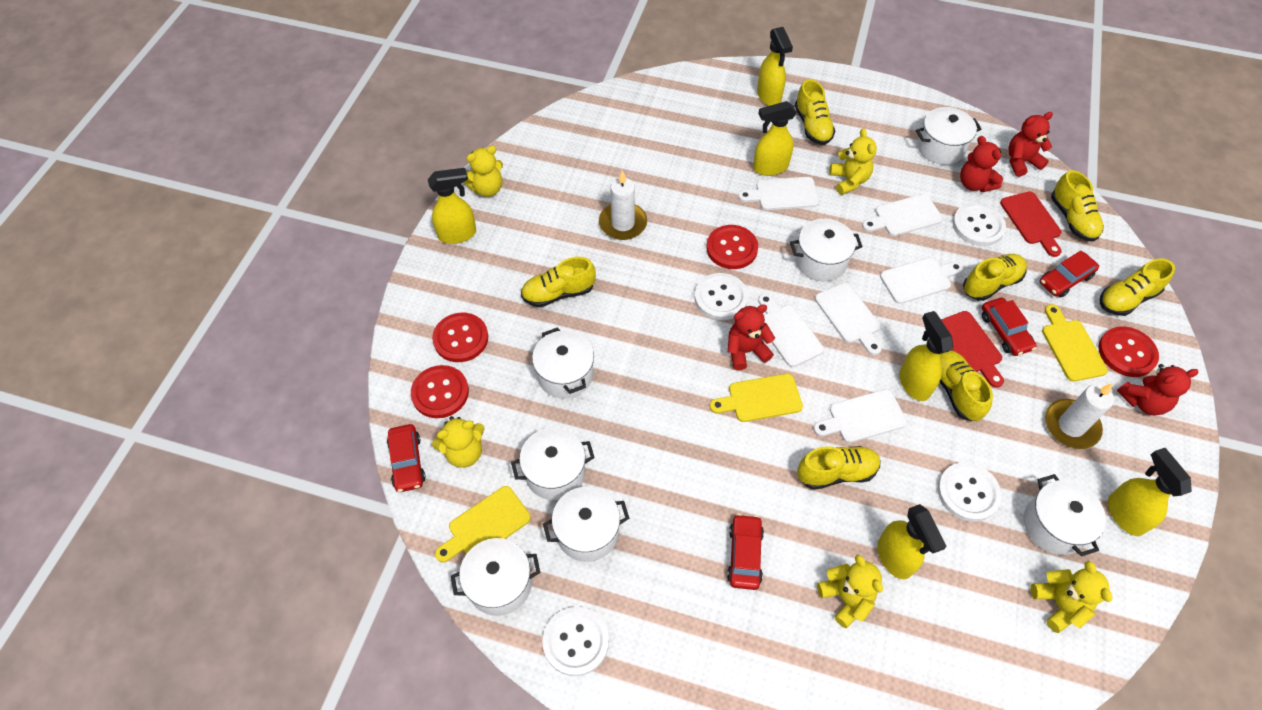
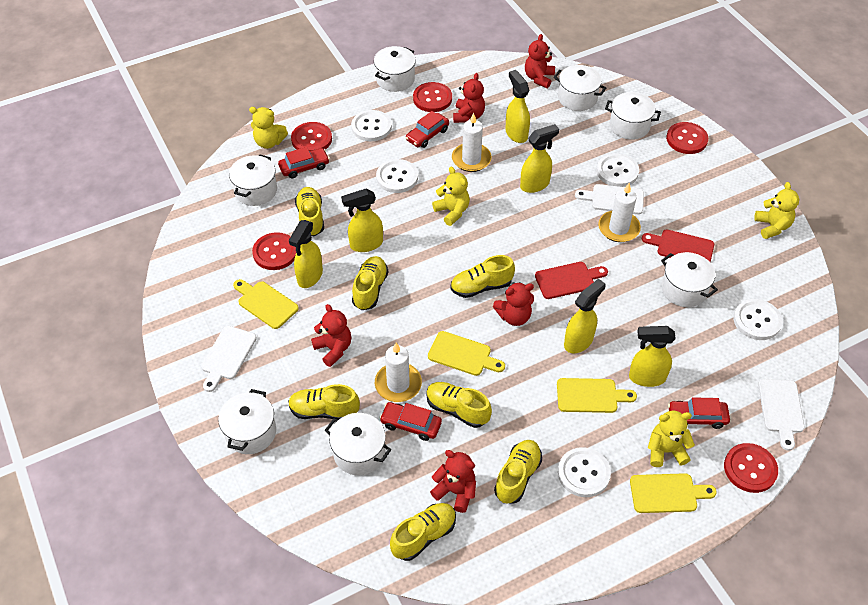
red button: 4 -> 5
red teddy bear: 4 -> 5
white button: 4 -> 5
white candle: 2 -> 3
white cutting board: 6 -> 3
yellow cutting board: 3 -> 4
yellow teddy bear: 5 -> 4

